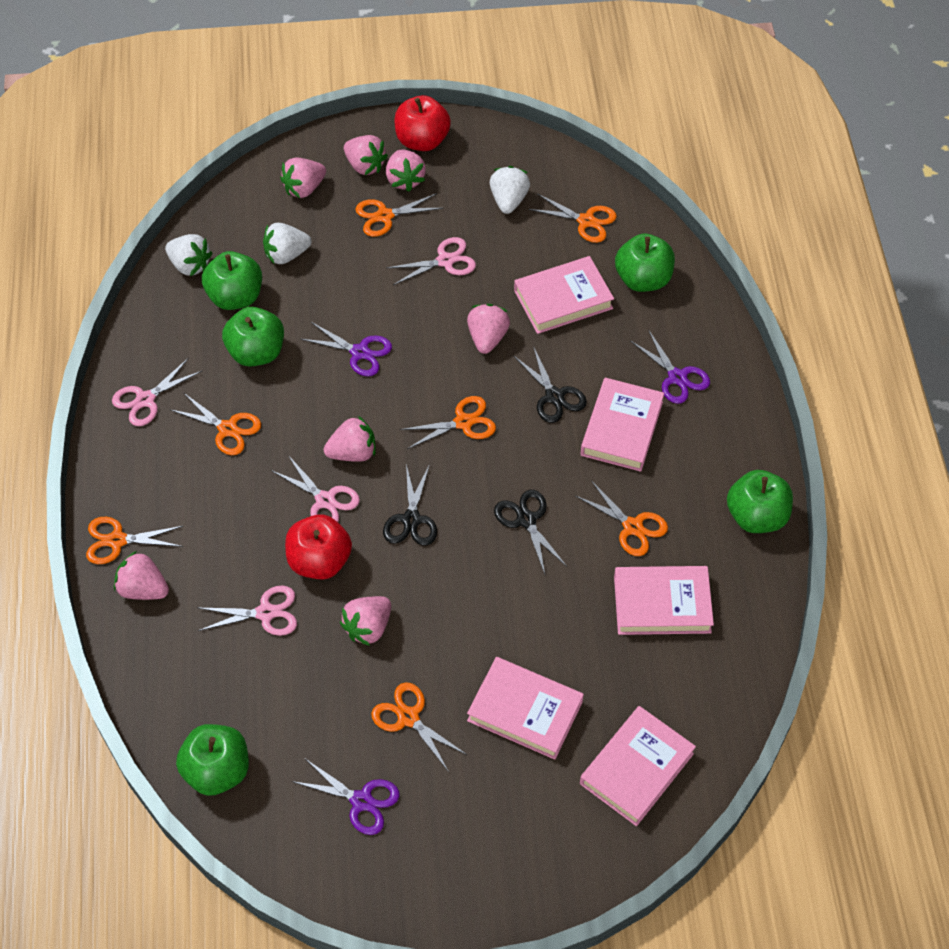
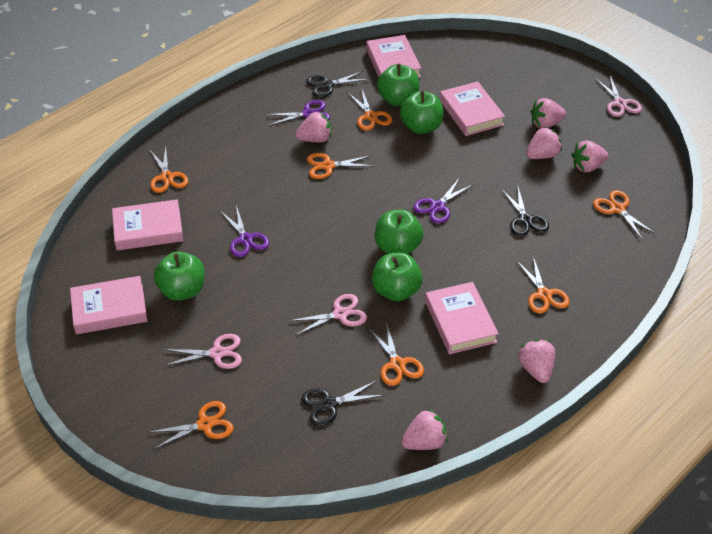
pink scissors: 4 -> 3
pink strawberry: 7 -> 6
red apple: 2 -> 0
white strawberry: 3 -> 0

